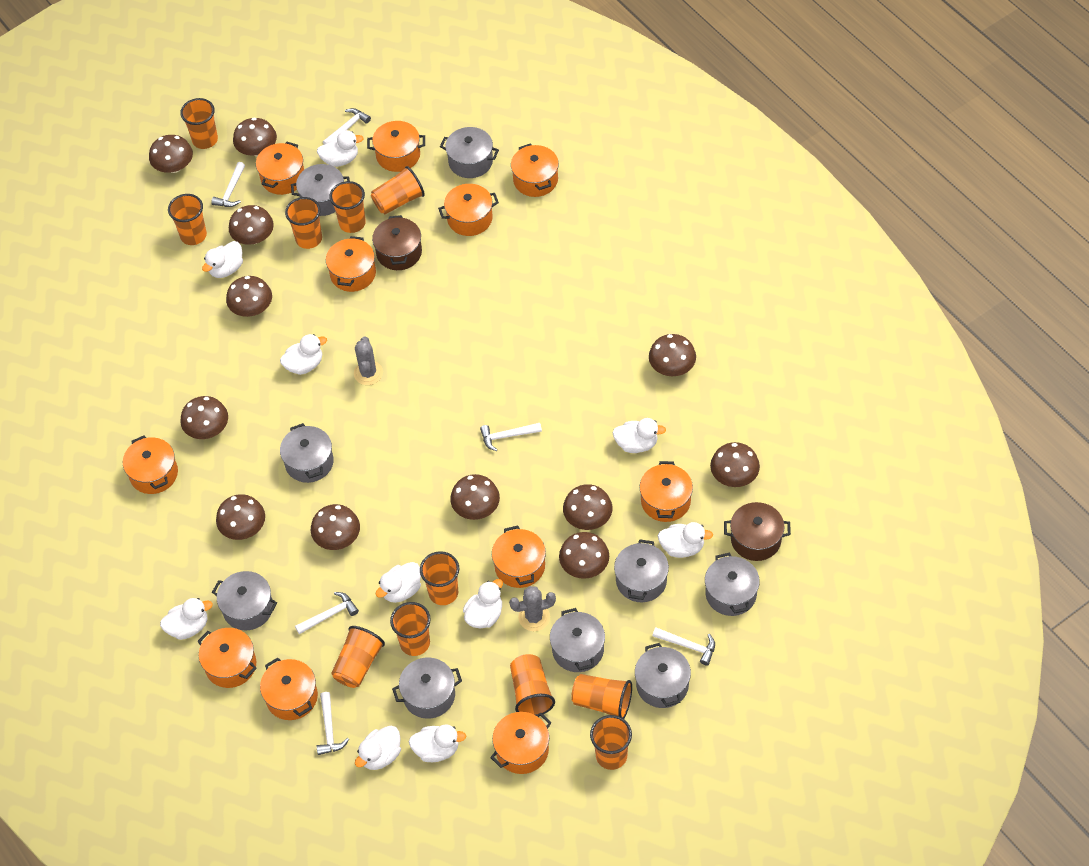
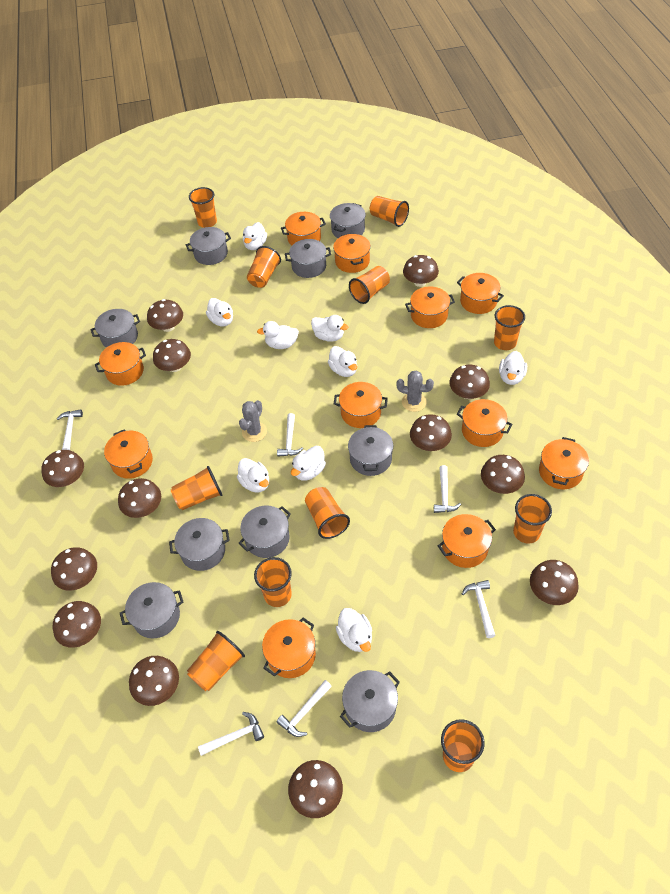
brown mushroom: 12 -> 13
brown pot: 2 -> 0
white duck: 10 -> 9

